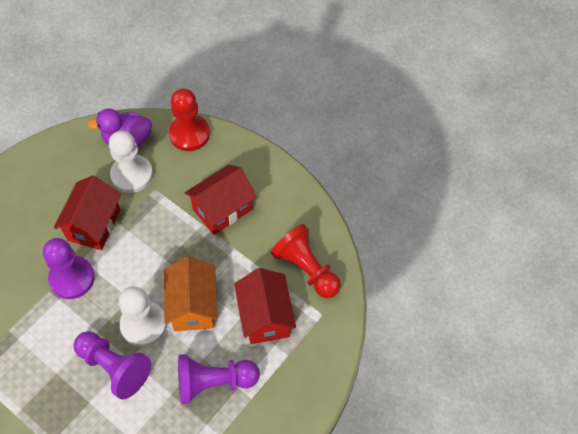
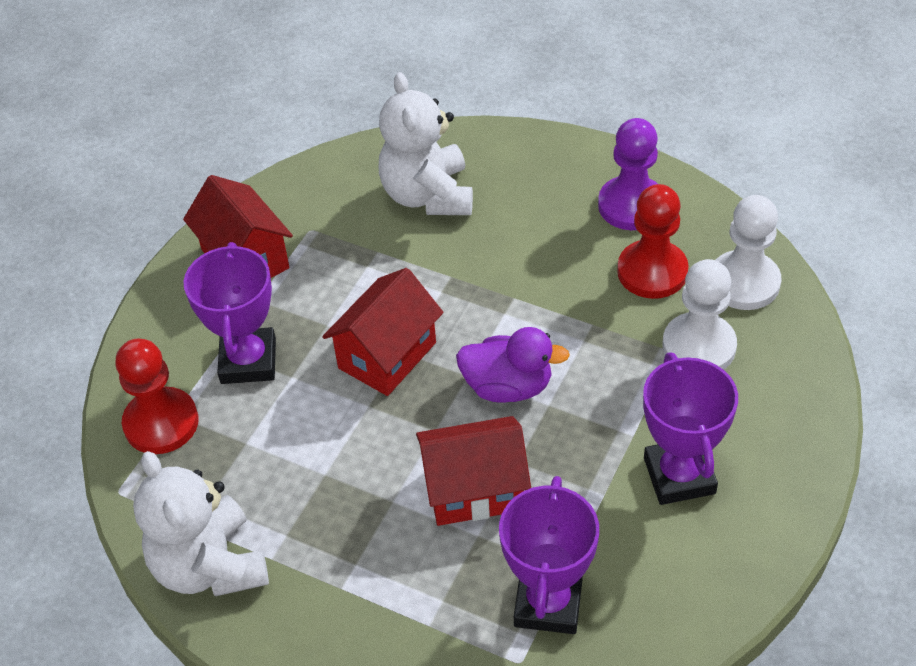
orange house: 1 -> 0
purple pawn: 3 -> 1
purple trophy: 0 -> 3
white teddy bear: 0 -> 2

